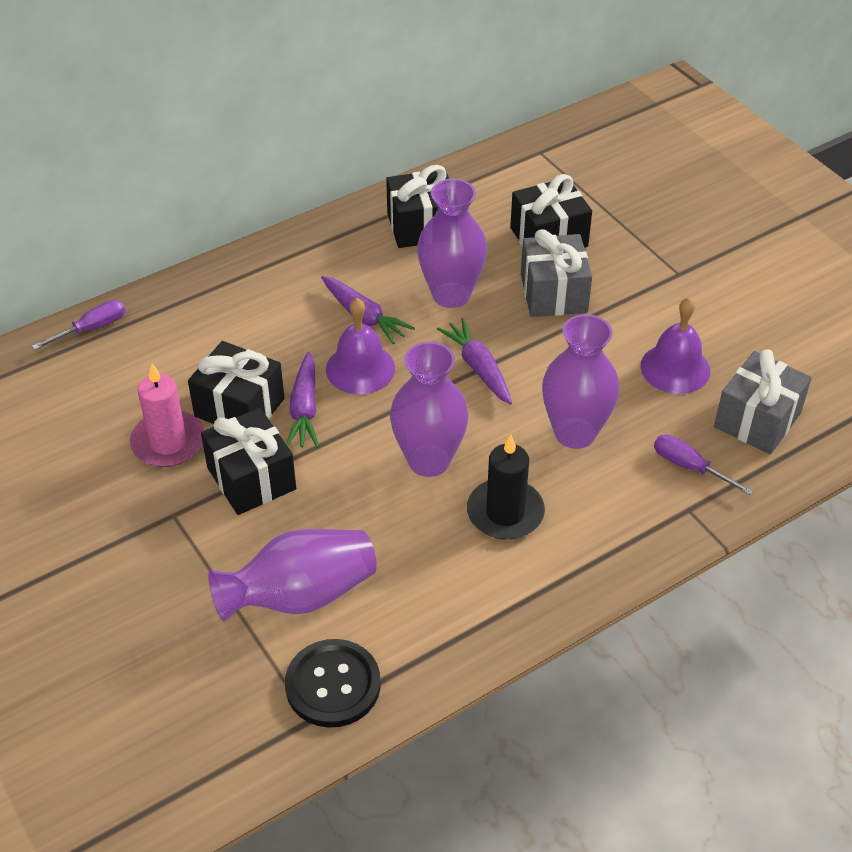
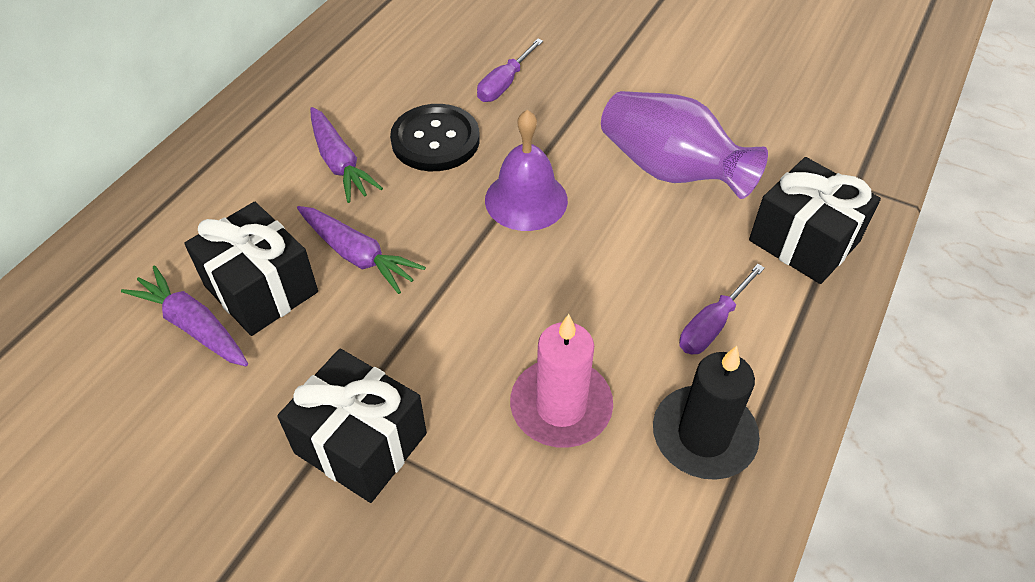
black gift: 4 -> 3
grey gift: 2 -> 0
purple bell: 2 -> 1
purple vase: 4 -> 1

